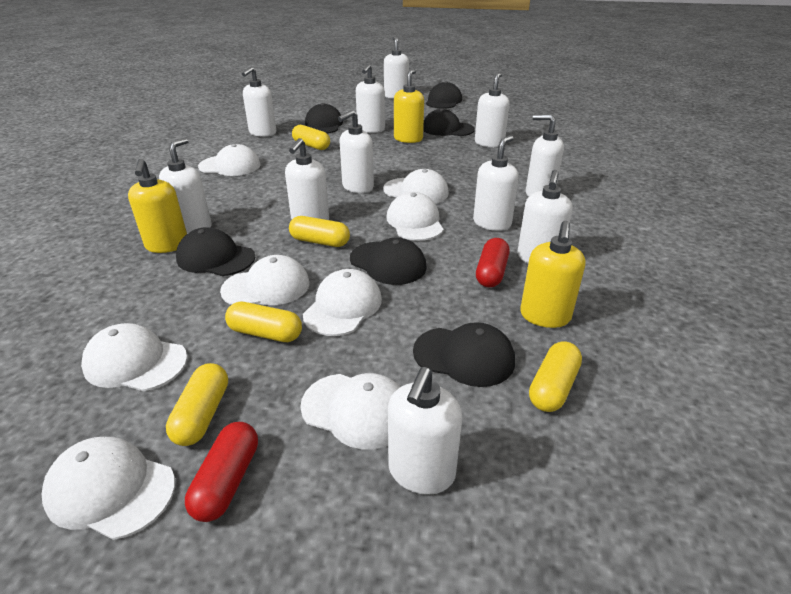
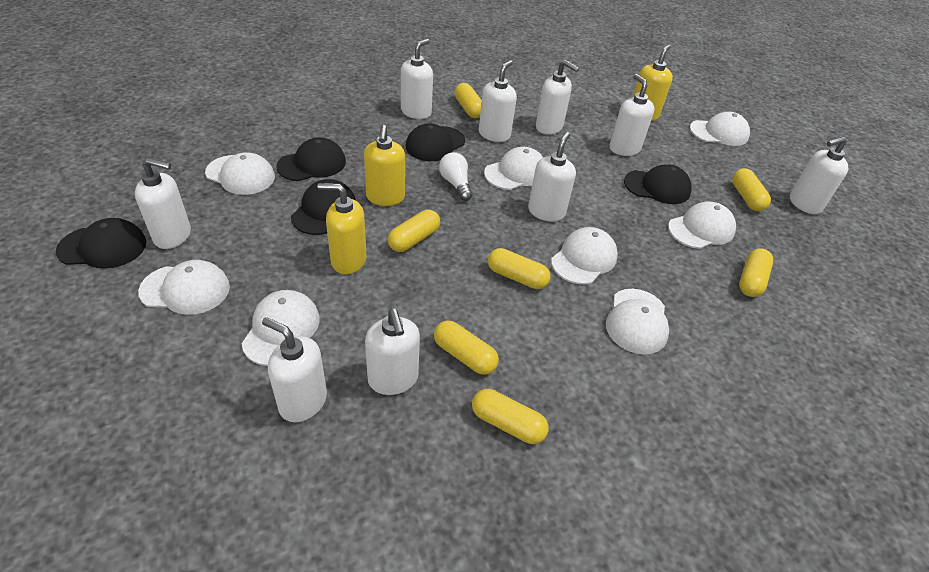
black cap: 6 -> 5
red capsule: 2 -> 0
white light bulb: 0 -> 1
white soap dispenser: 11 -> 9
yellow capsule: 5 -> 7

